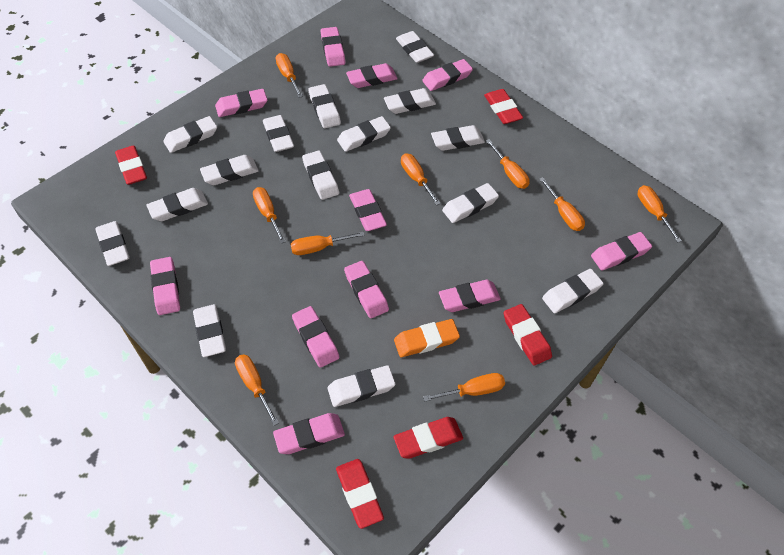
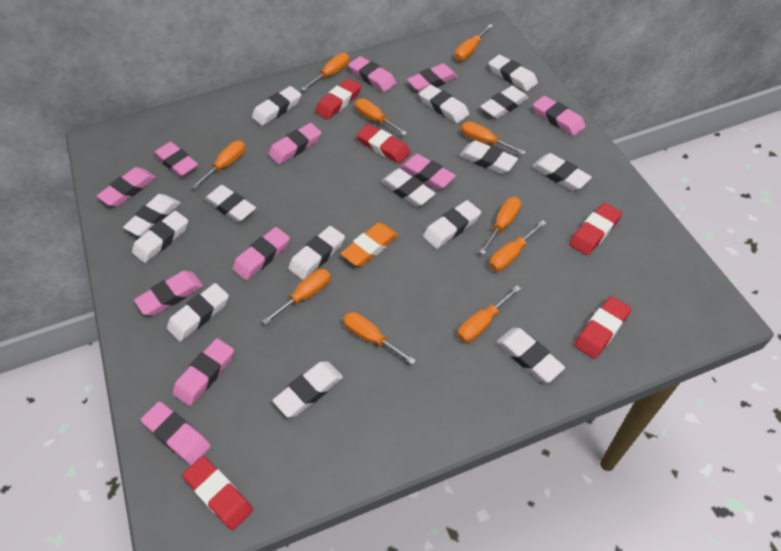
orange screwdriver: 9 -> 10

